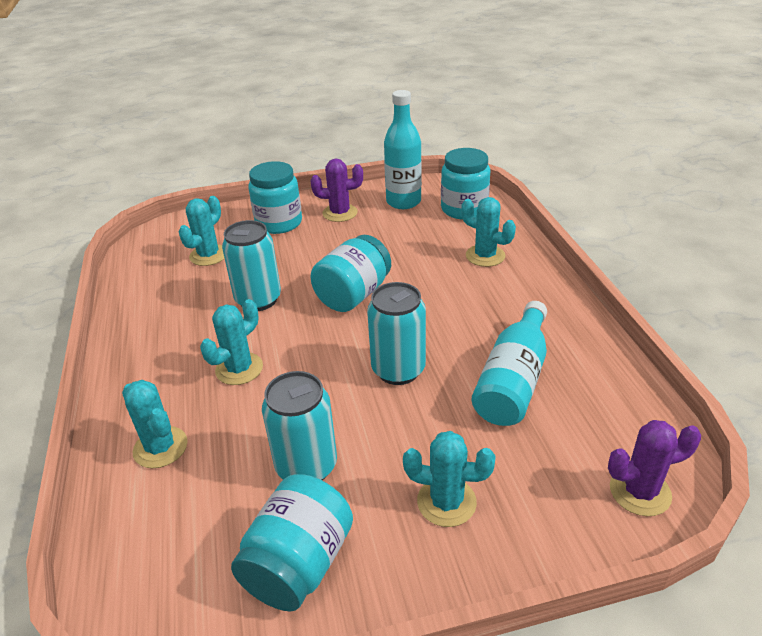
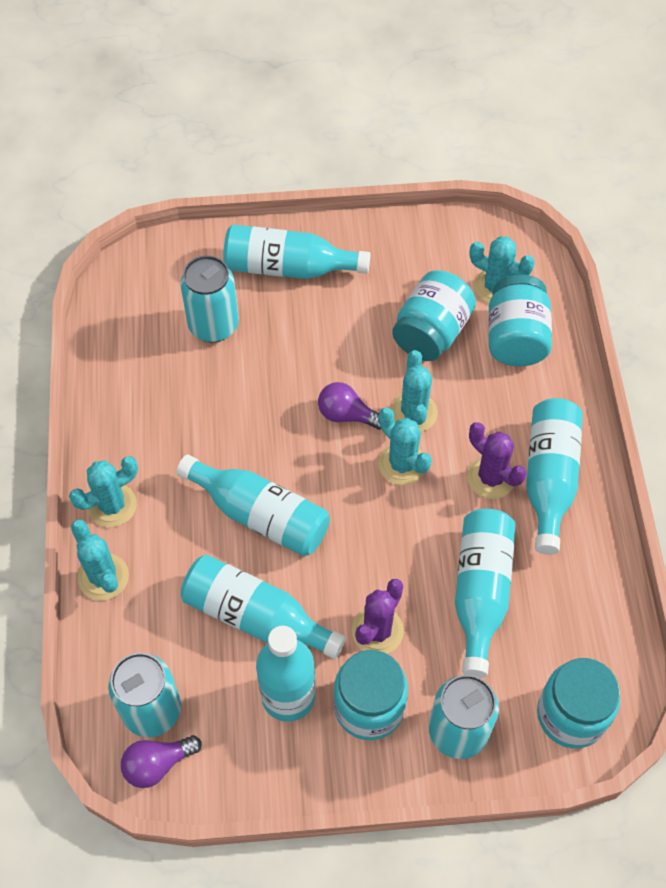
purple light bulb: 0 -> 2
turquoise bottle: 2 -> 6

